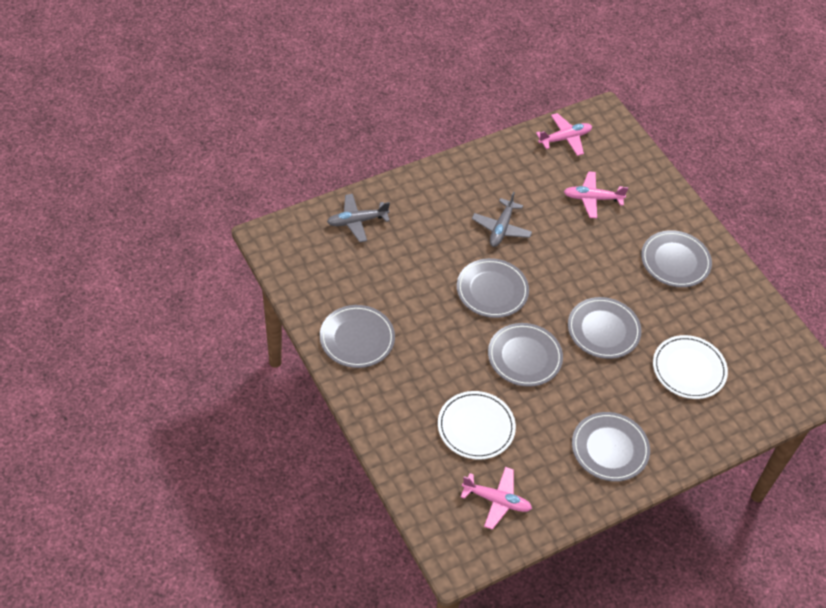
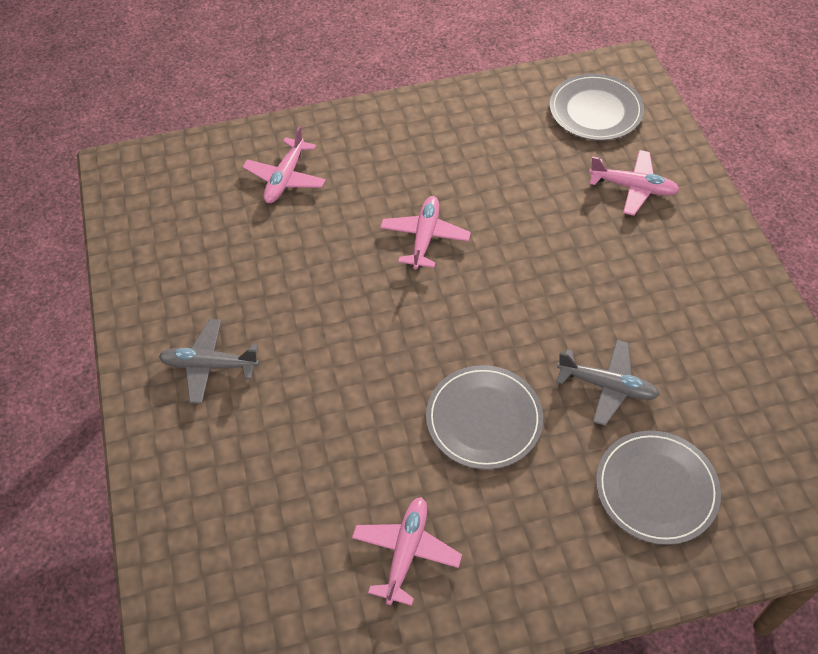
grey plate: 6 -> 3
pink plane: 3 -> 4
white plate: 2 -> 0

